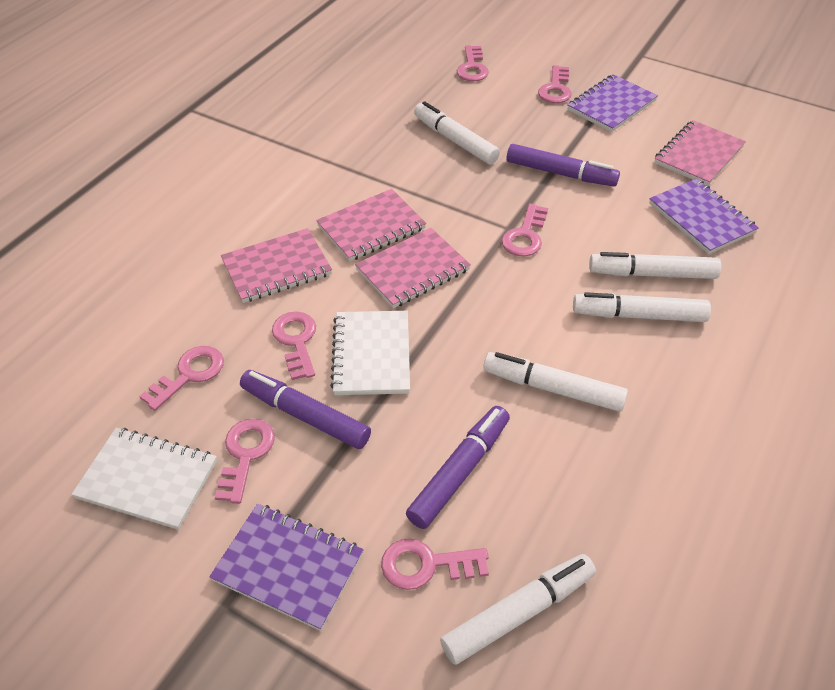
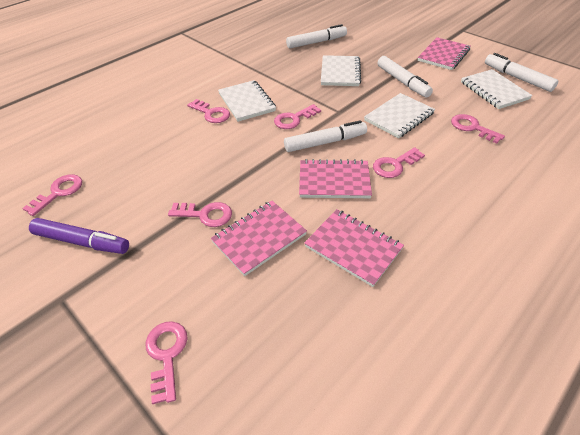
purple marker: 3 -> 1
purple notebook: 3 -> 0
white marker: 5 -> 4
white notebook: 2 -> 4

